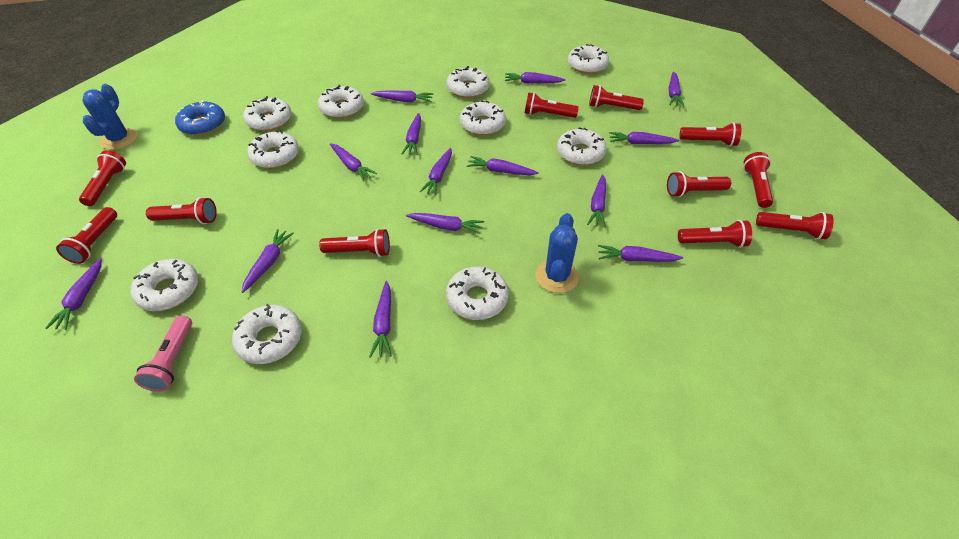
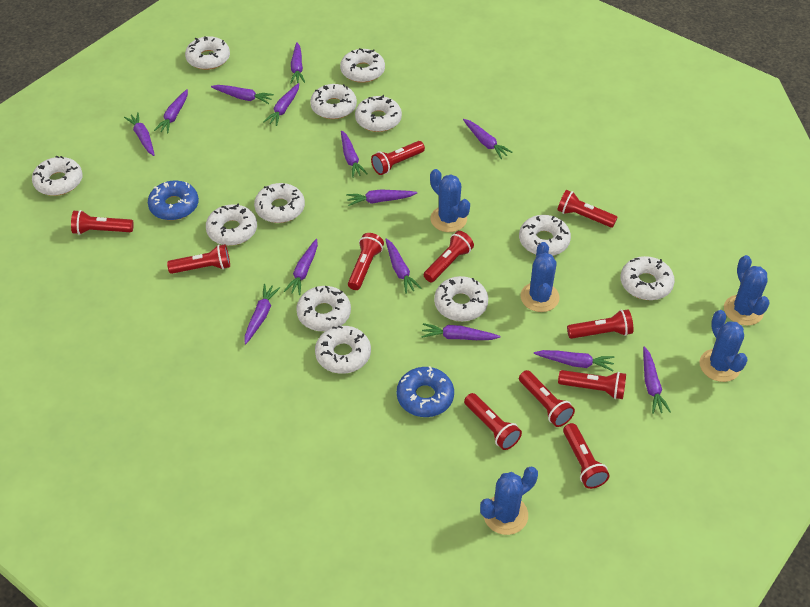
blue cactus: 2 -> 5
blue donut: 1 -> 2
pink flashlight: 1 -> 0
white donut: 10 -> 12

